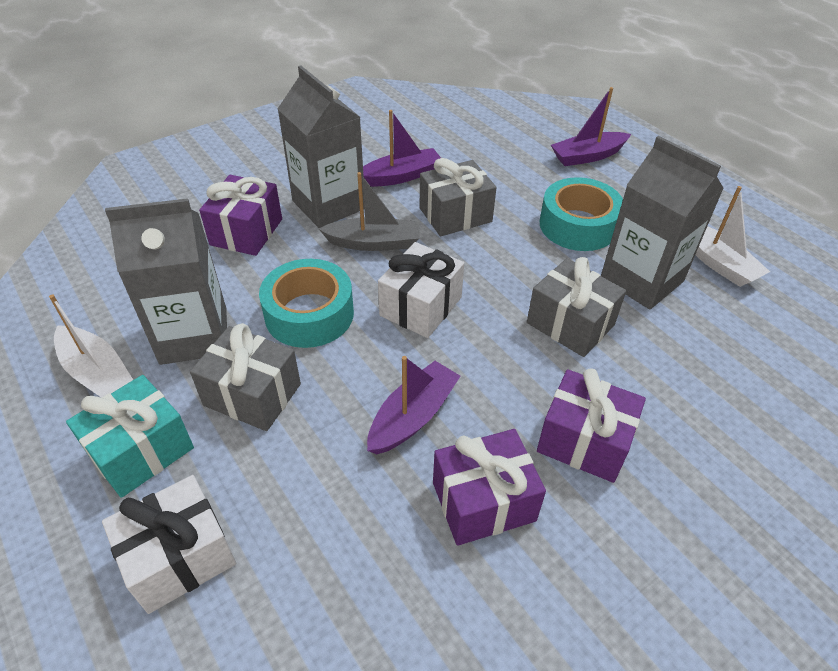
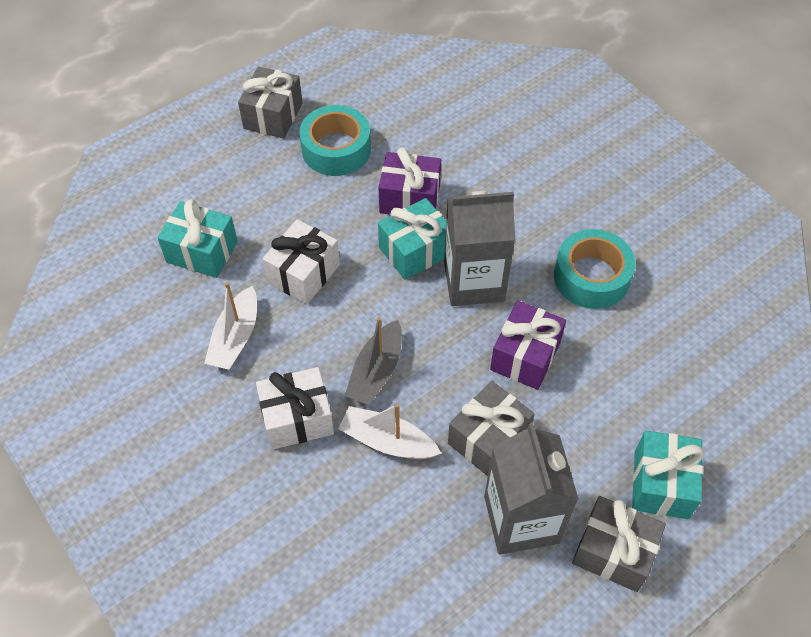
grey carton: 3 -> 2
purple boat: 3 -> 0
purple gift: 3 -> 2
turquoise gift: 1 -> 3

